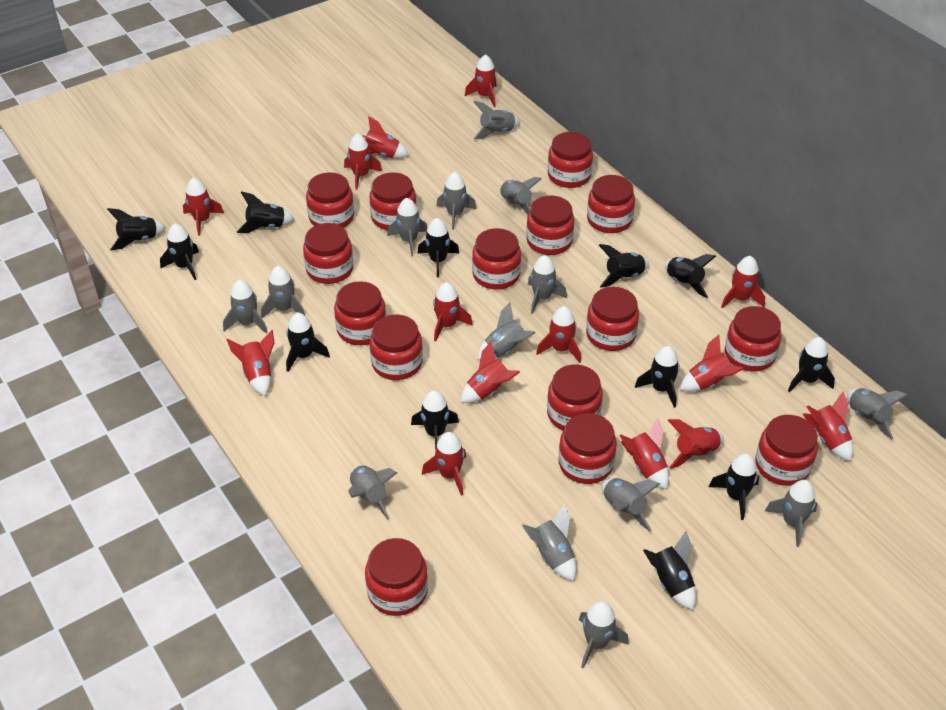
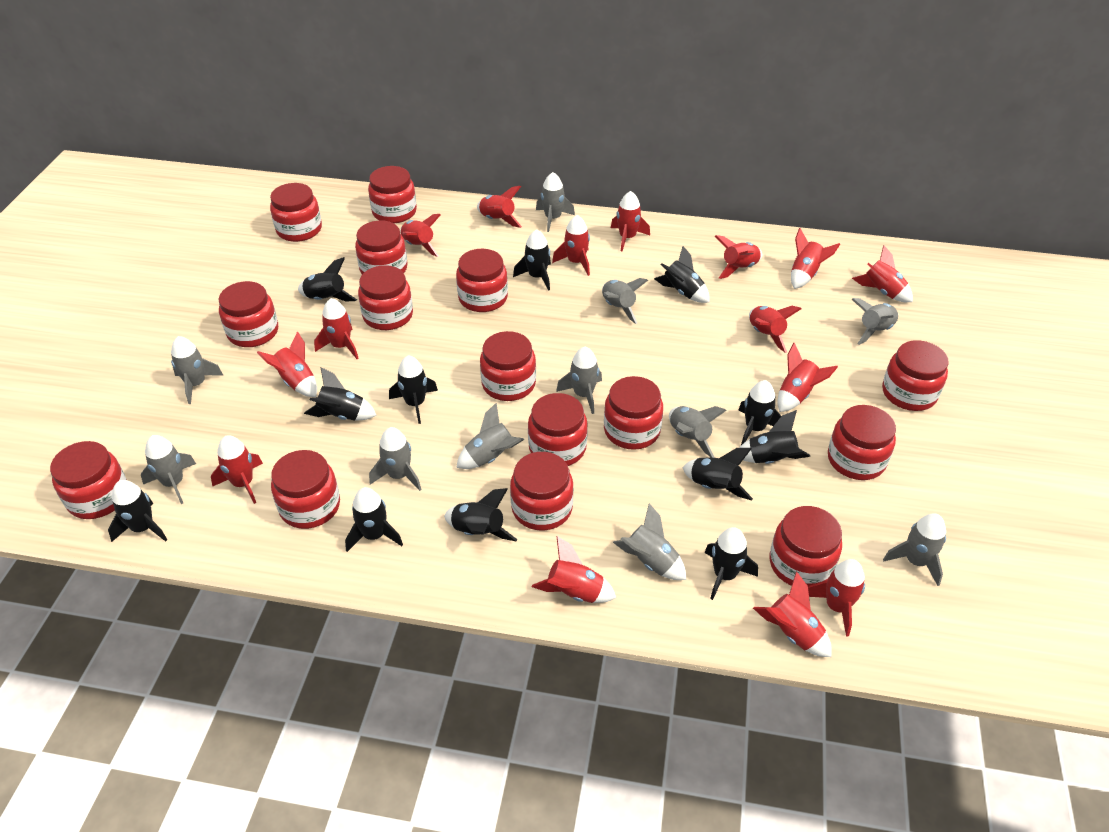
grey rocket: 14 -> 11
red rocket: 14 -> 15

